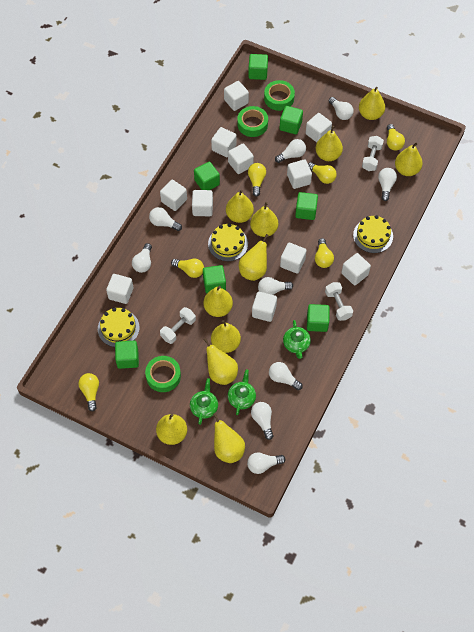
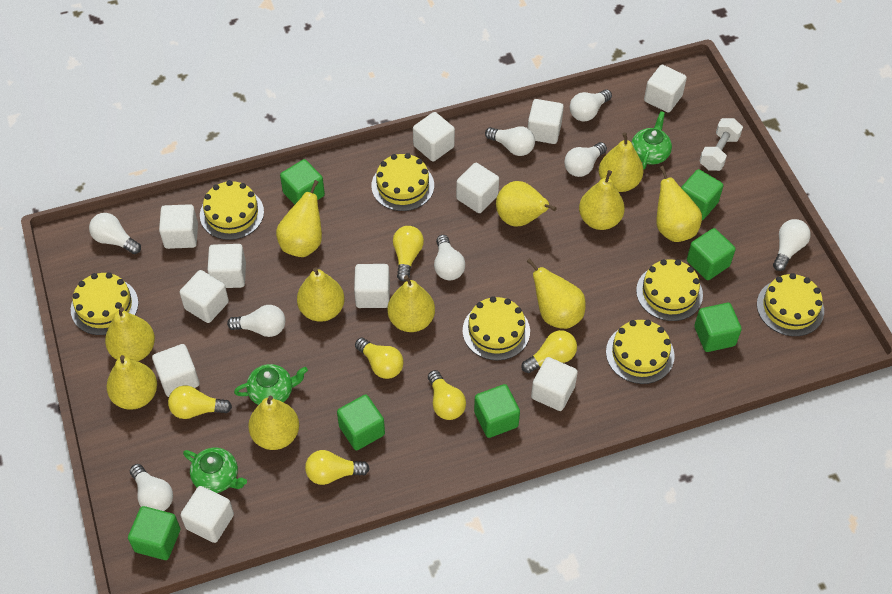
green tape: 3 -> 0
white dumbbell: 3 -> 1
white light bulb: 9 -> 8
yellow cake: 3 -> 7

